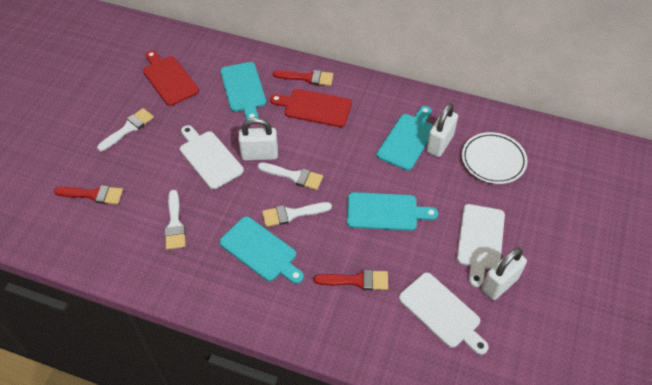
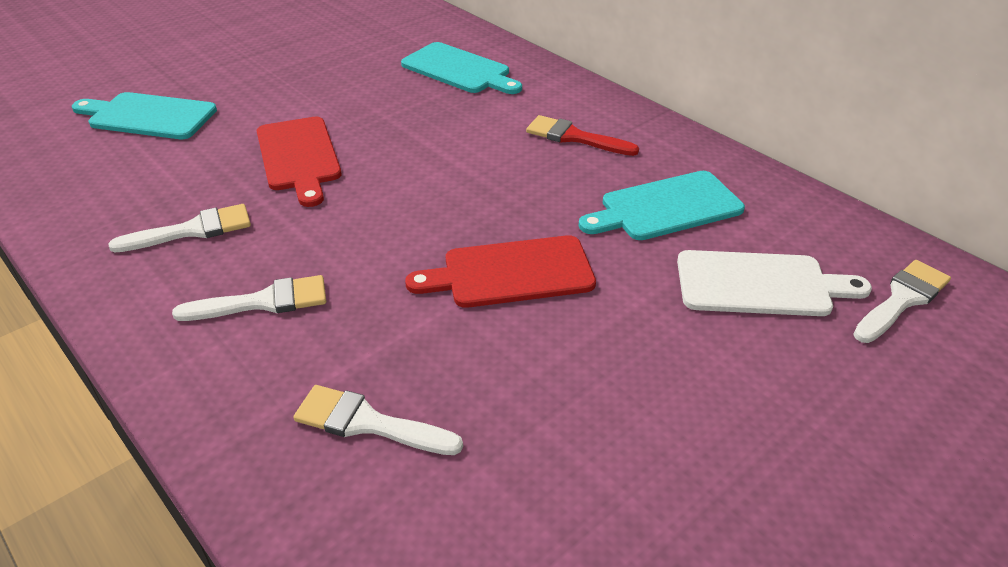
red brush: 3 -> 1
turquoise cutting board: 4 -> 3
white cutting board: 3 -> 1
white padlock: 3 -> 0
white plate: 1 -> 0

